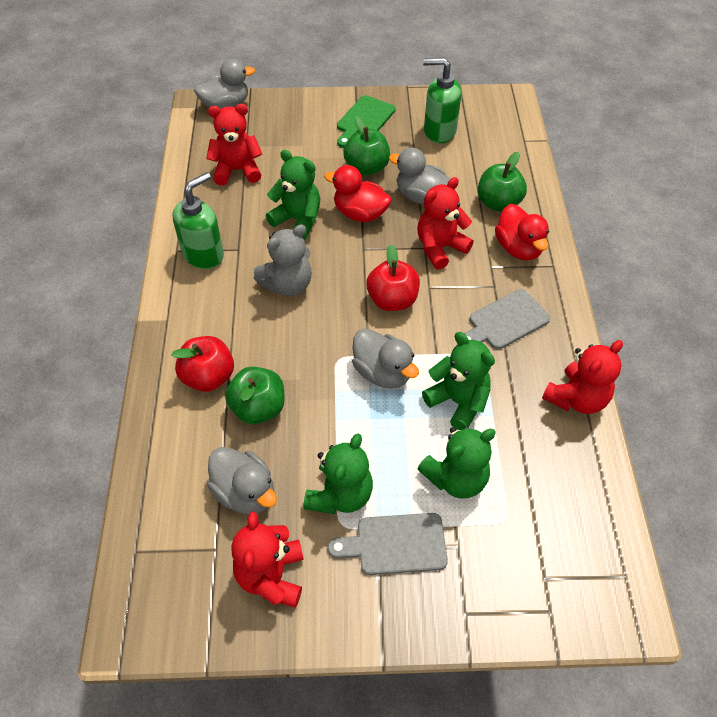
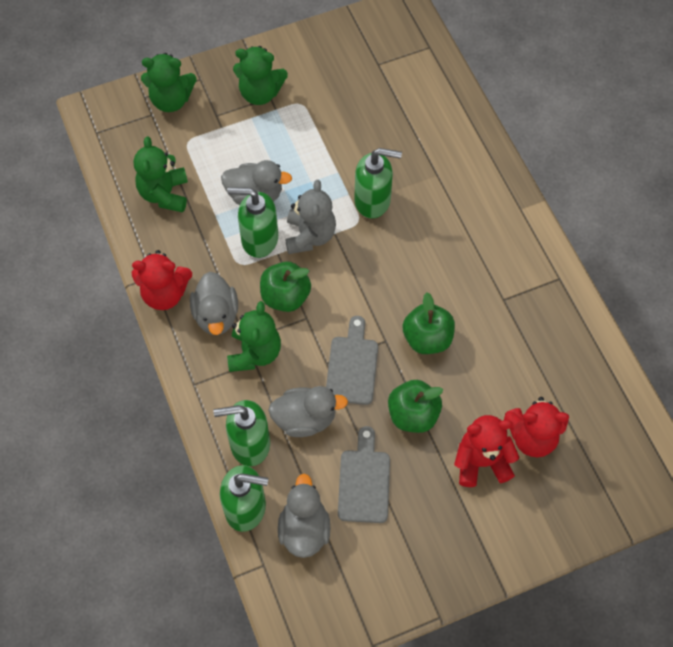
green cutting board: 1 -> 0
green soap dispenser: 2 -> 4
red apple: 2 -> 0
red duck: 2 -> 0
red teddy bear: 4 -> 3

